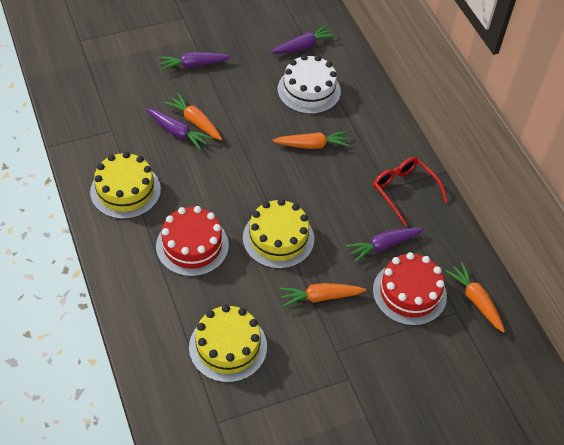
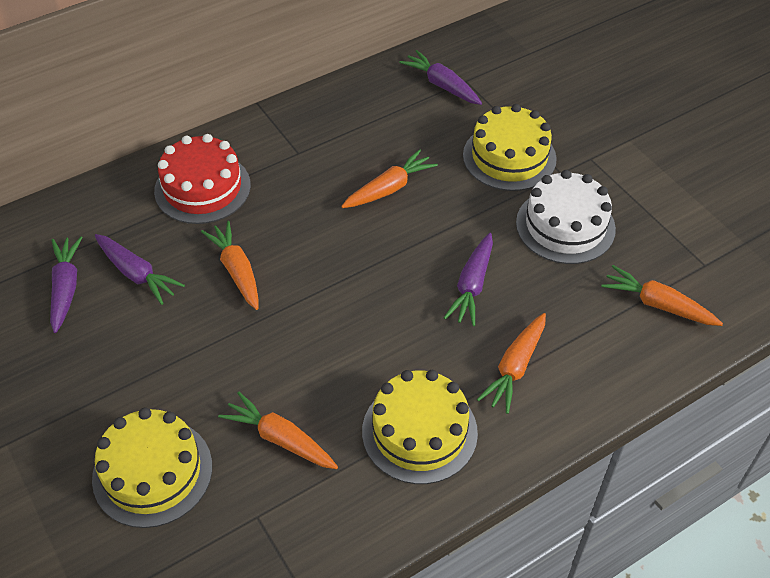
orange carrot: 4 -> 5
red cake: 2 -> 1
red glasses: 1 -> 0

